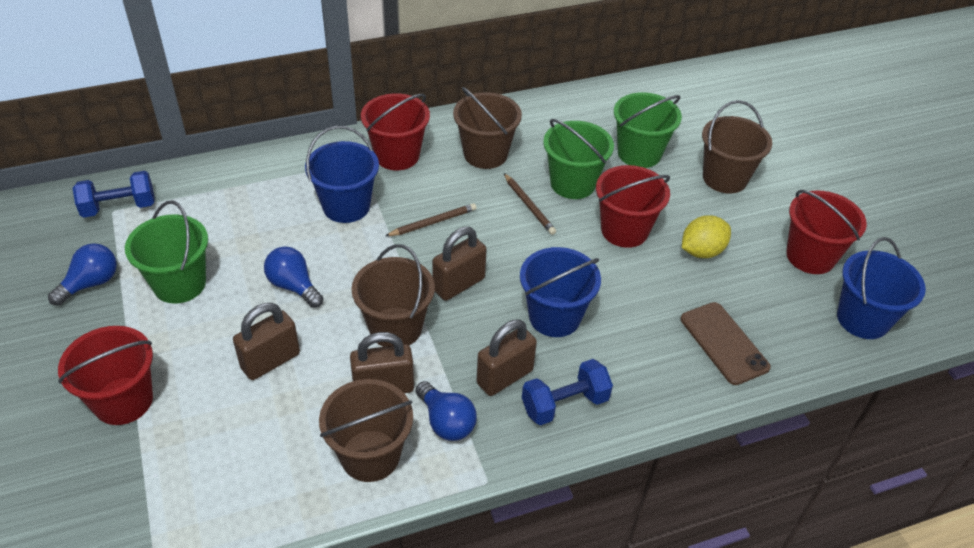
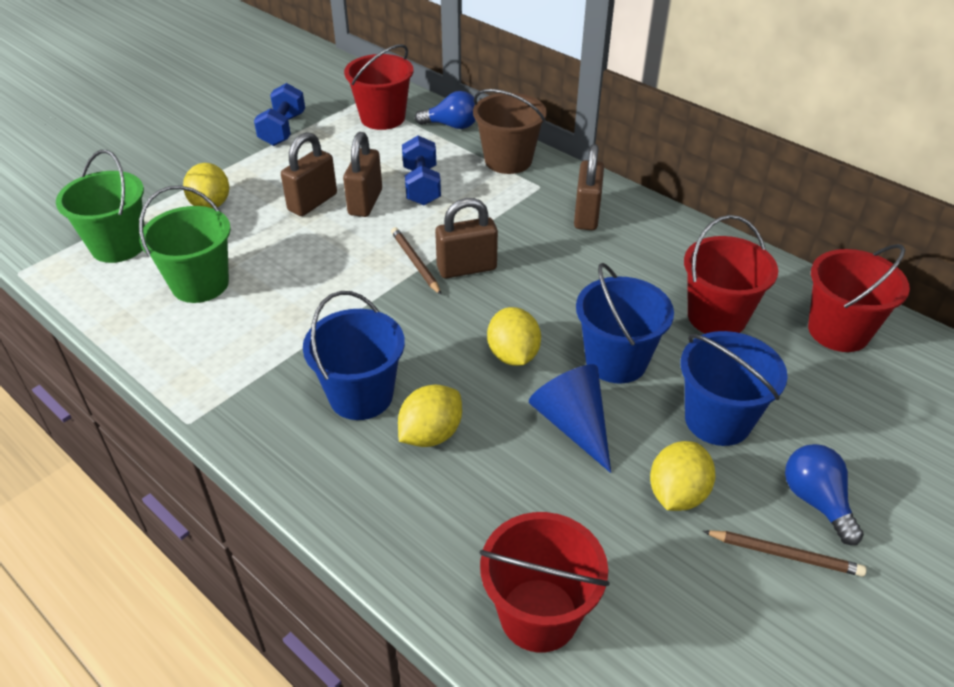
blue cone: 0 -> 1
blue light bulb: 3 -> 2
brown bucket: 4 -> 1
brown phone: 1 -> 0
green bucket: 3 -> 2
yellow lemon: 1 -> 4

